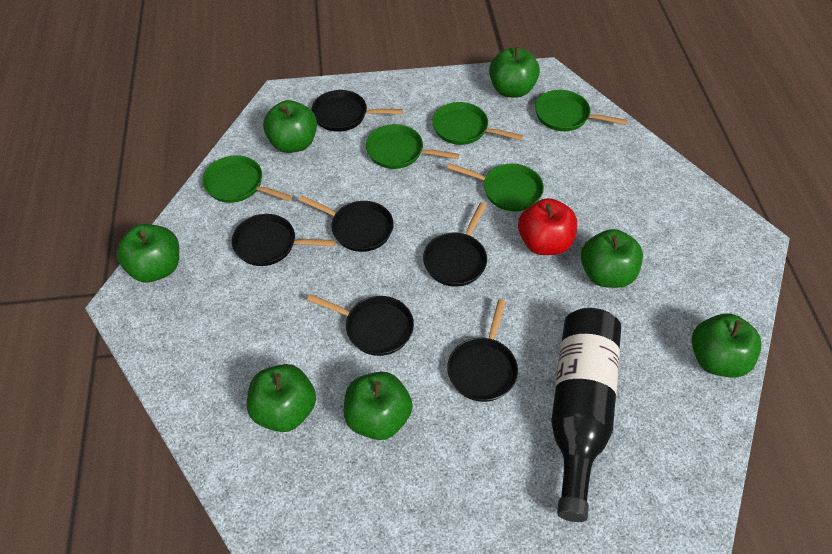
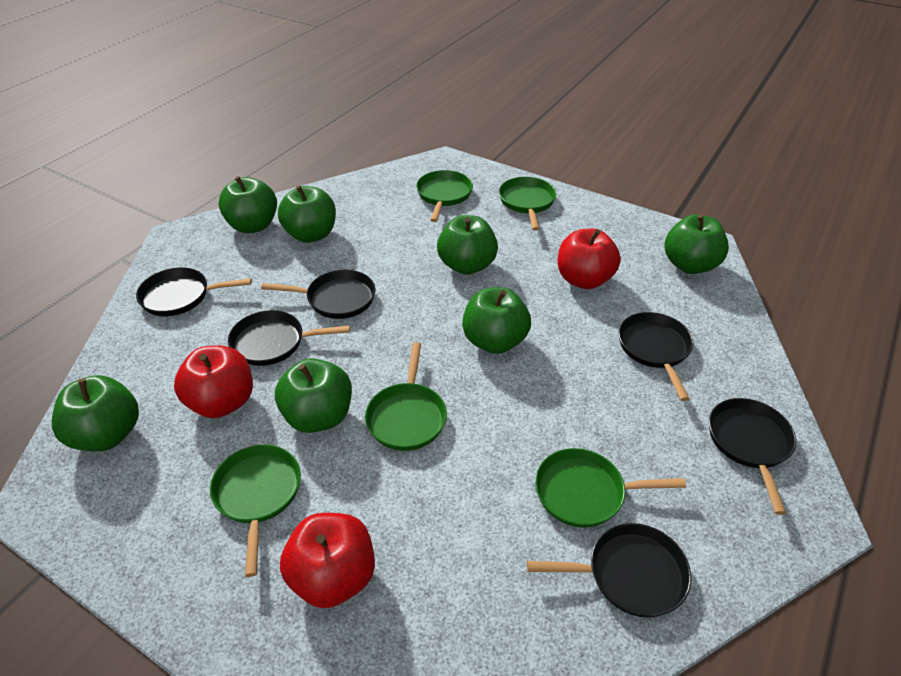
black bottle: 1 -> 0
red apple: 1 -> 3

